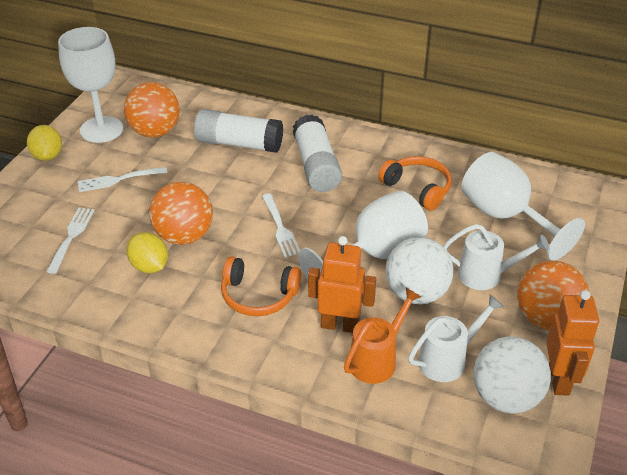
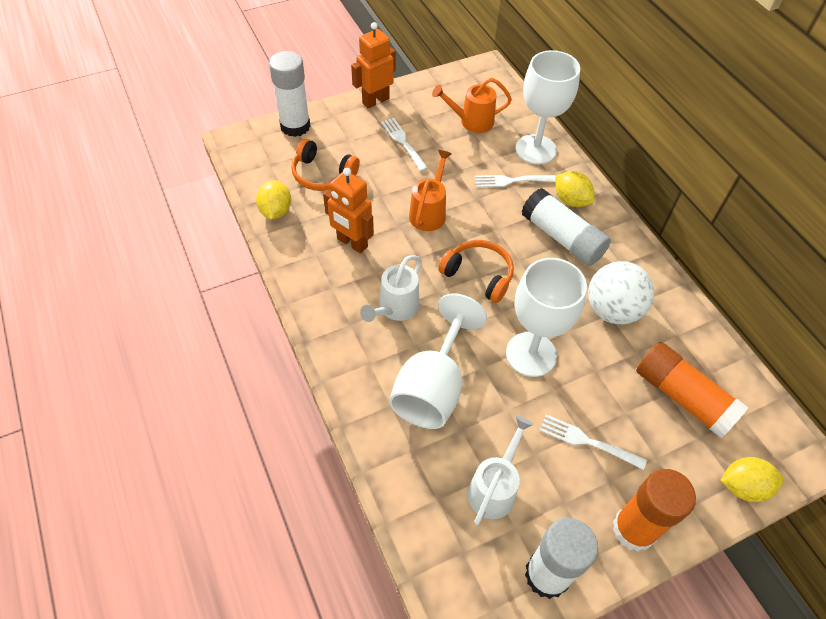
orange ball: 3 -> 0
orange glue stick: 0 -> 2
orange watering can: 1 -> 2
white ball: 2 -> 1
white glue stick: 2 -> 3
yellow lemon: 2 -> 3

